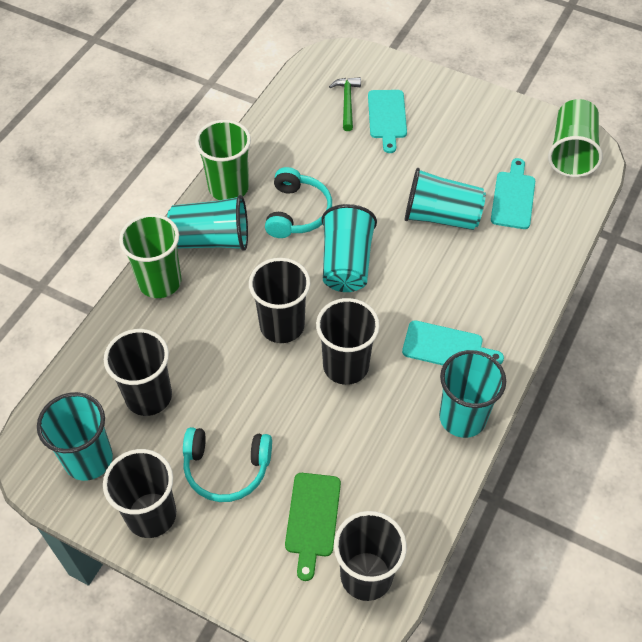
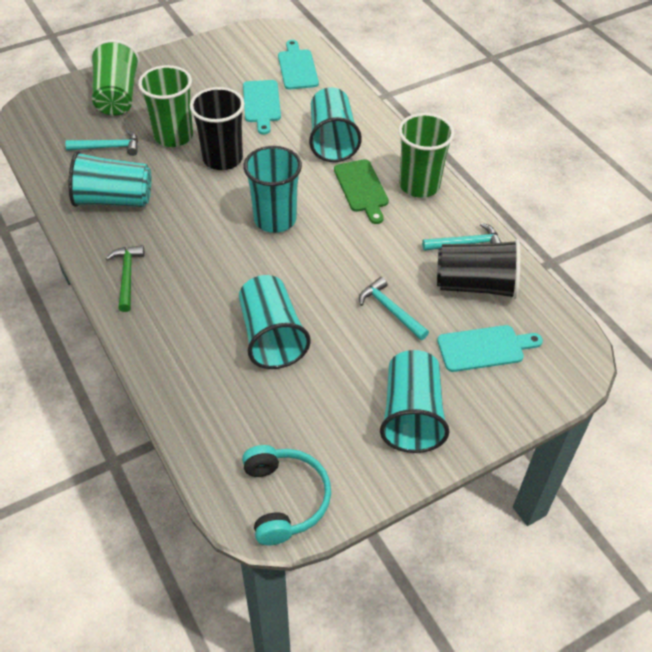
black cup: 5 -> 2
turquoise hammer: 0 -> 3
turquoise headphones: 2 -> 1

